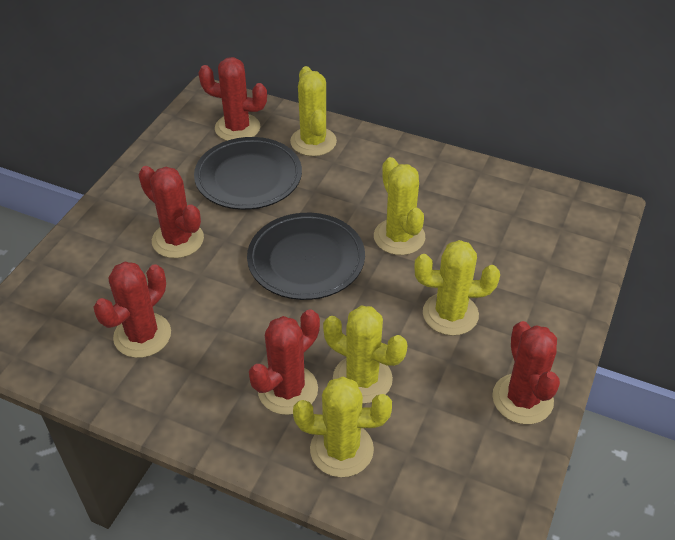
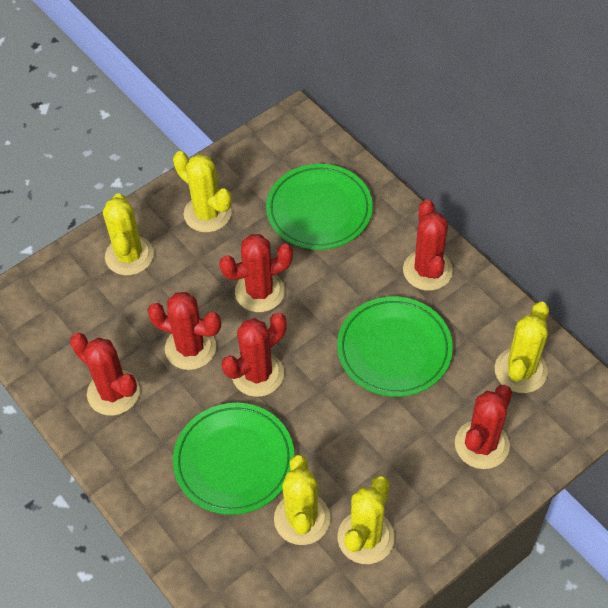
black plate: 2 -> 0
green plate: 0 -> 3
red cactus: 5 -> 6

